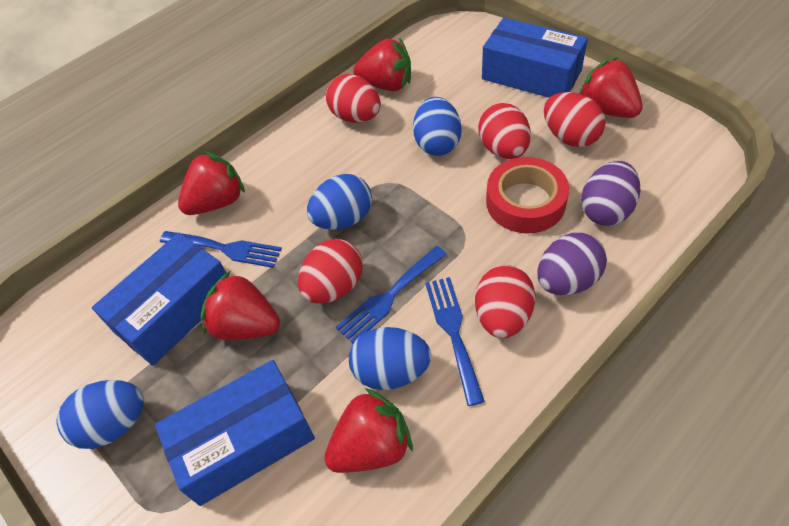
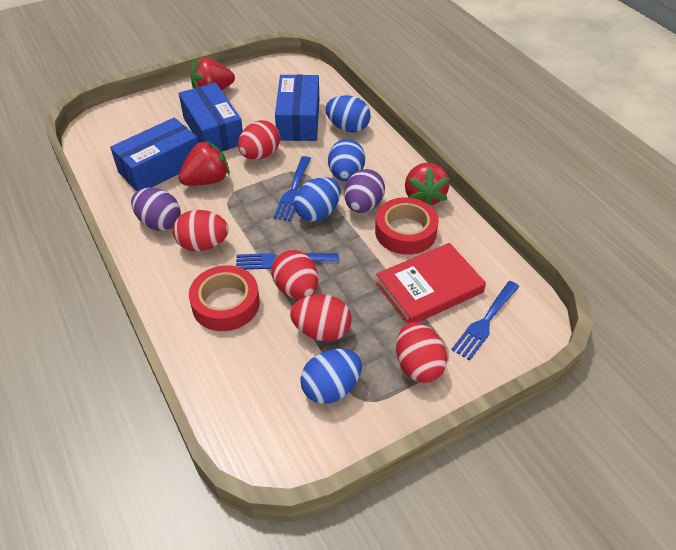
red book: 0 -> 1
red strawberry: 5 -> 3
red tape: 1 -> 2

